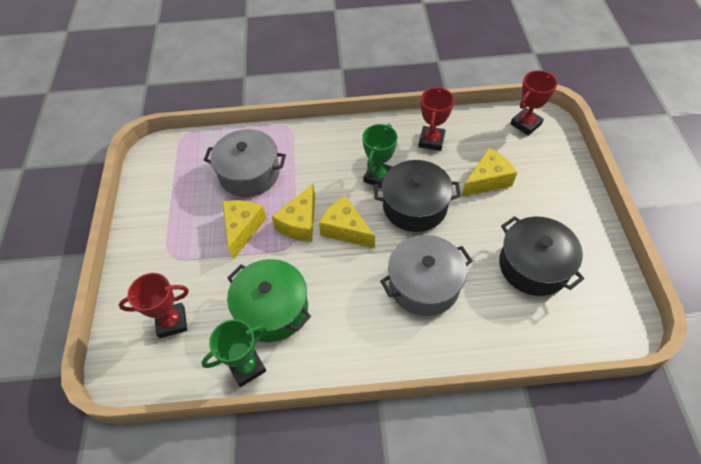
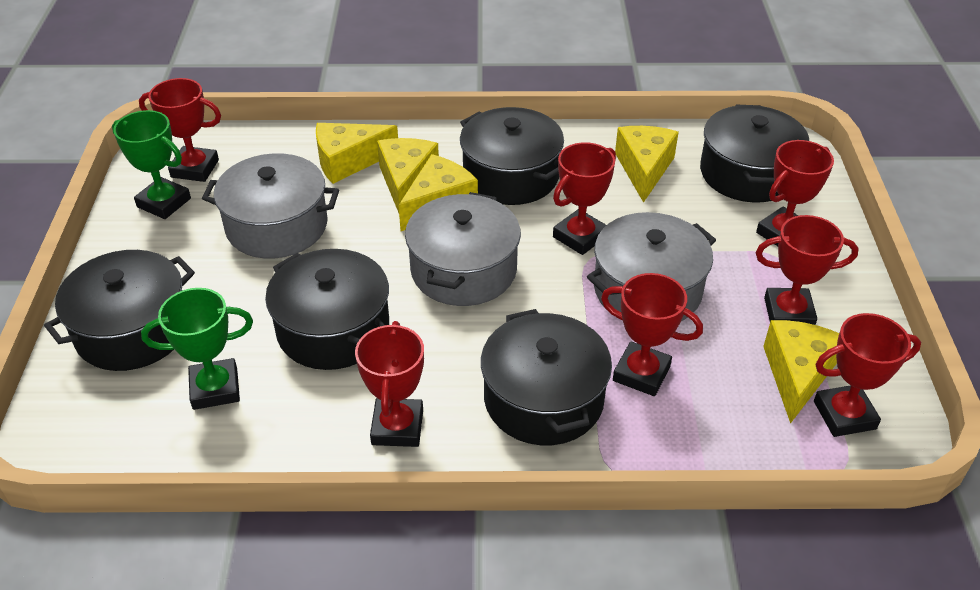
black pot: 2 -> 5
green pot: 1 -> 0
grey pot: 2 -> 3
red trophy: 3 -> 7
yellow cheese: 4 -> 5

